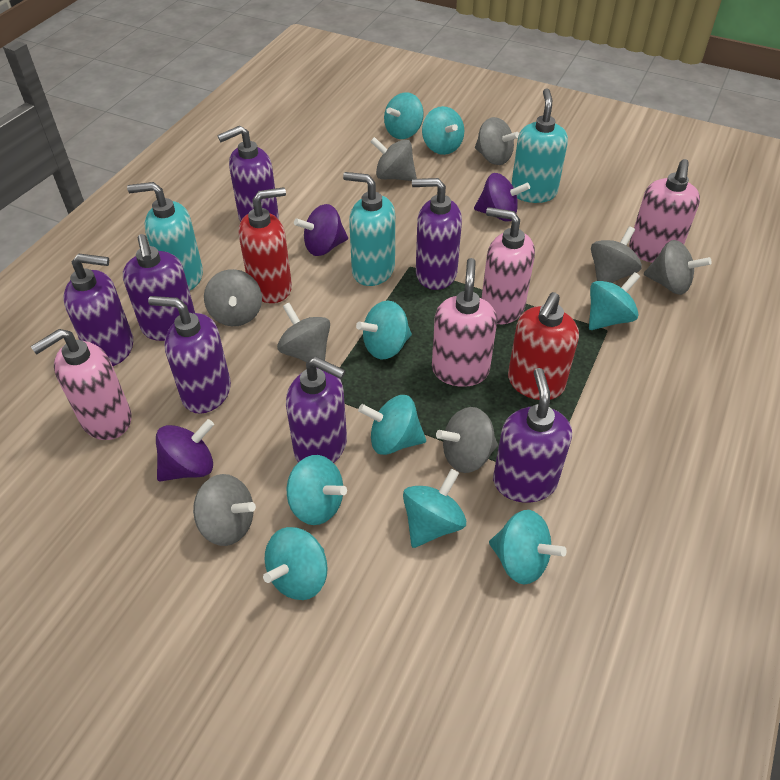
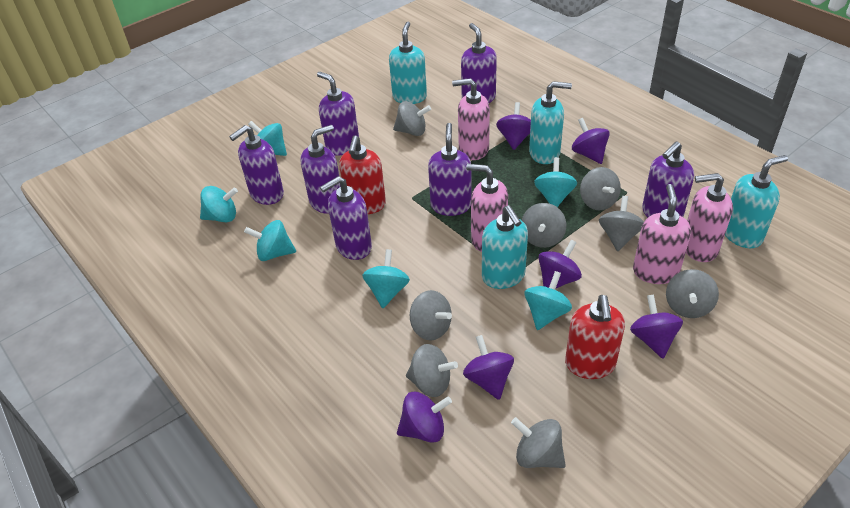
purple spinning top: 3 -> 6
turquoise soap dispenser: 3 -> 4
turquoise spinning top: 9 -> 6

